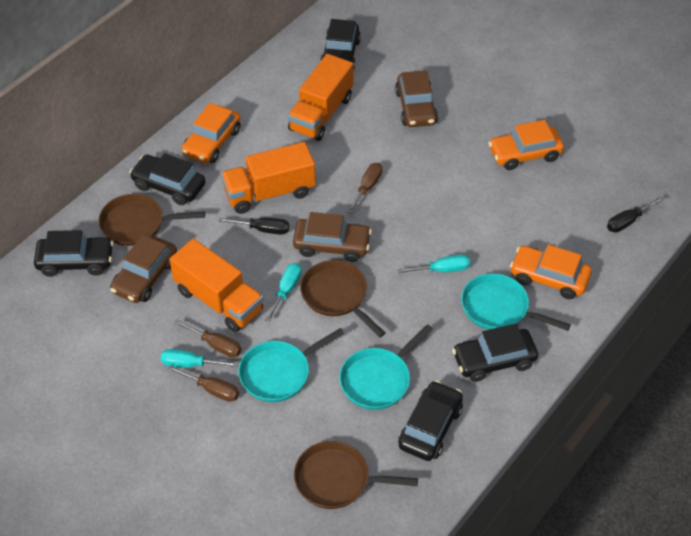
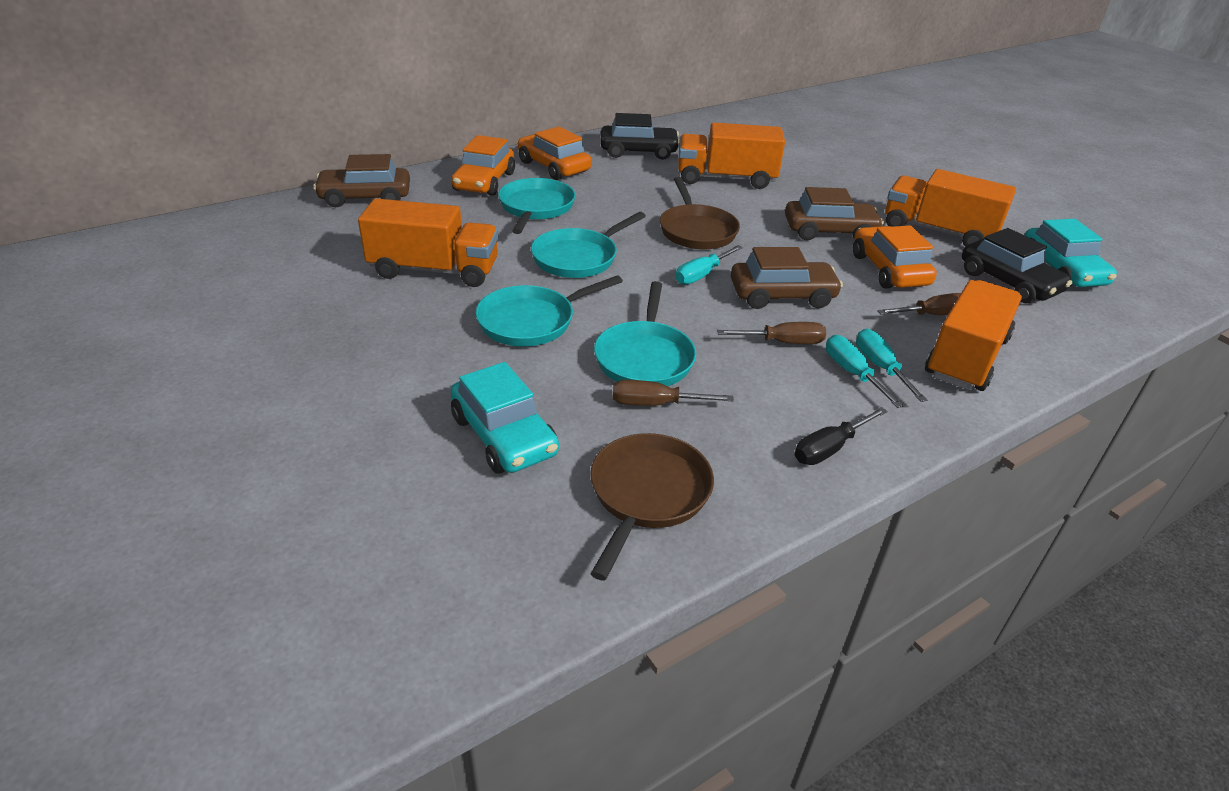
black car: 5 -> 2
black screwdriver: 2 -> 1
brown pan: 3 -> 2
orange truck: 3 -> 4
turquoise car: 0 -> 2
turquoise pan: 3 -> 4

